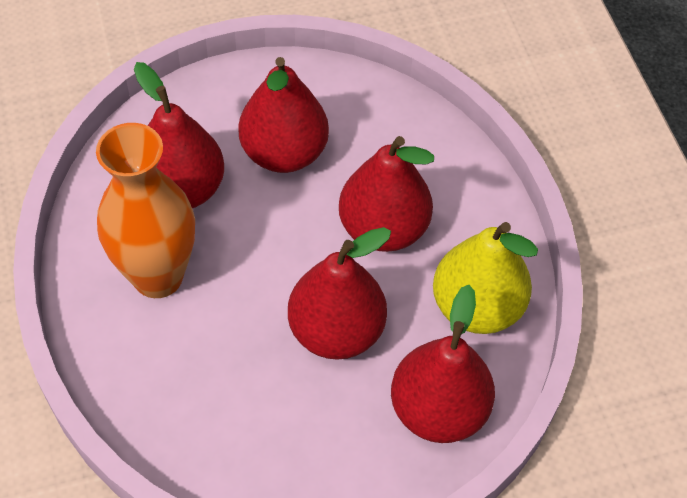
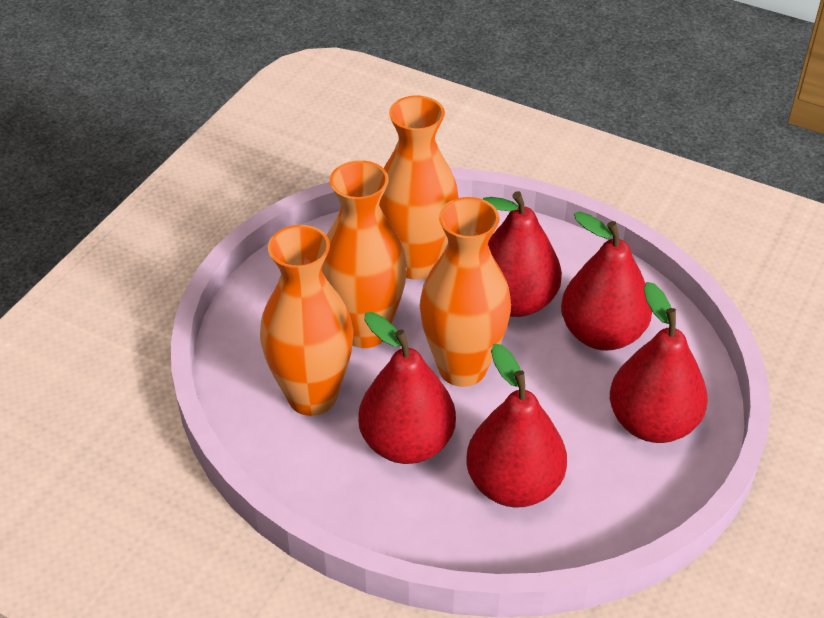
orange vase: 1 -> 4
yellow pear: 1 -> 0

